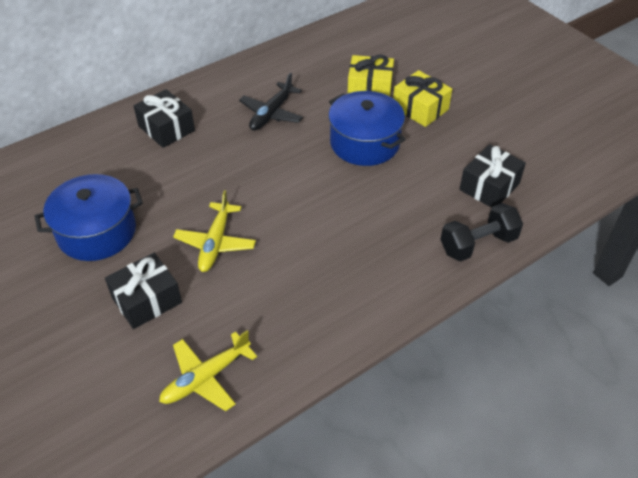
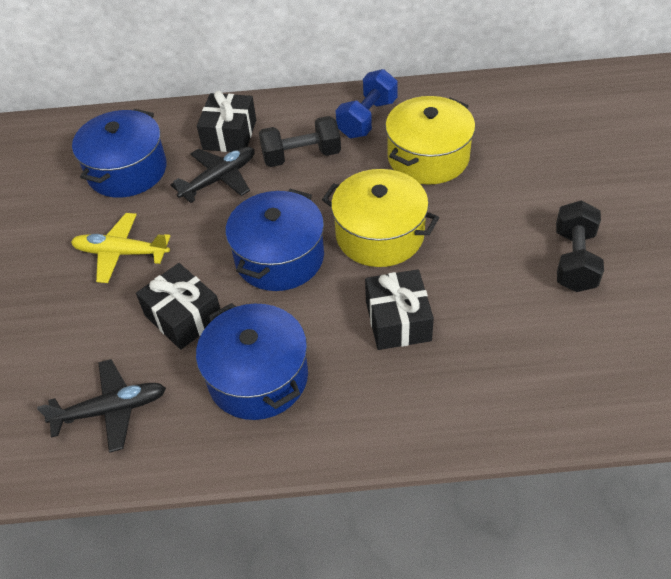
black dumbbell: 1 -> 2
black plane: 1 -> 2
blue dumbbell: 0 -> 1
blue pot: 2 -> 3
yellow gift: 2 -> 0
yellow plane: 2 -> 1
yellow pot: 0 -> 2

